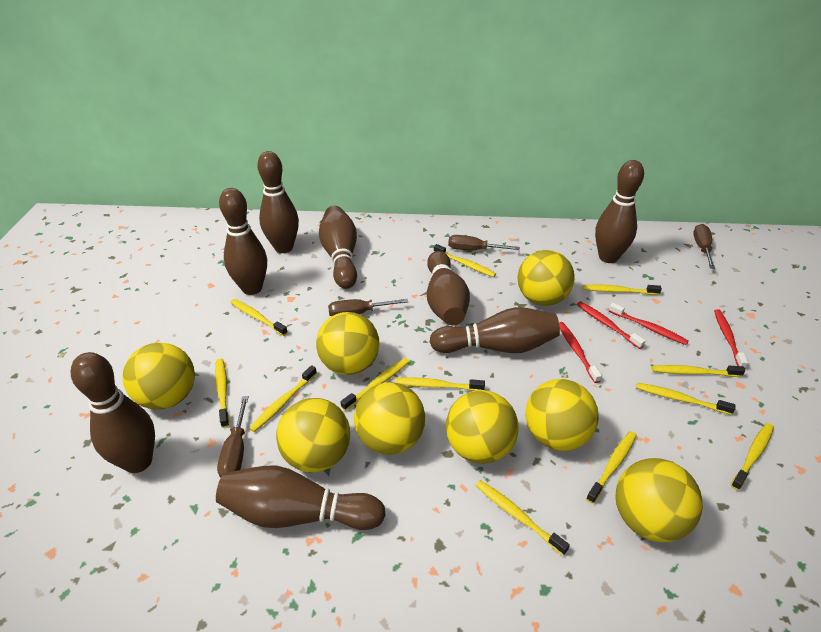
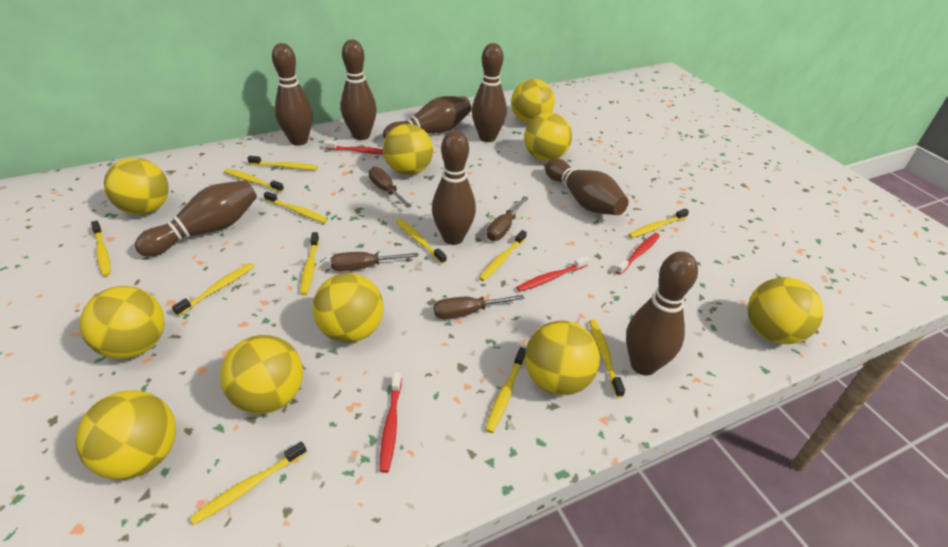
yellow ball: 8 -> 10

